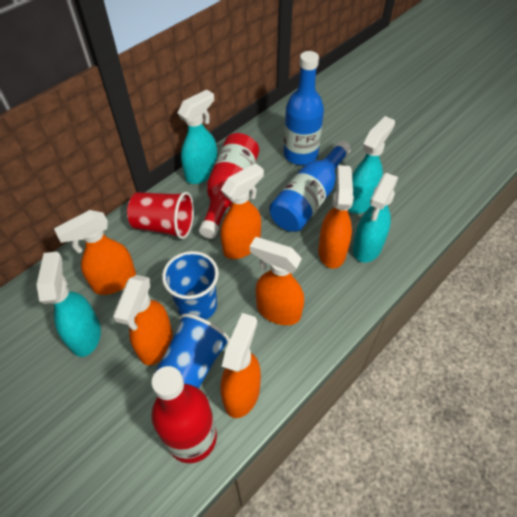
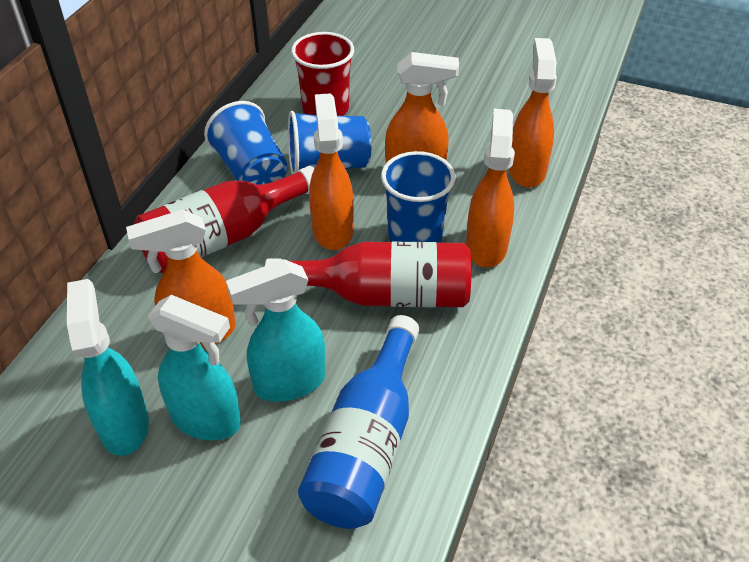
blue bottle: 2 -> 1
blue cup: 2 -> 3
orange spray bottle: 6 -> 5
turquoise spray bottle: 4 -> 3

